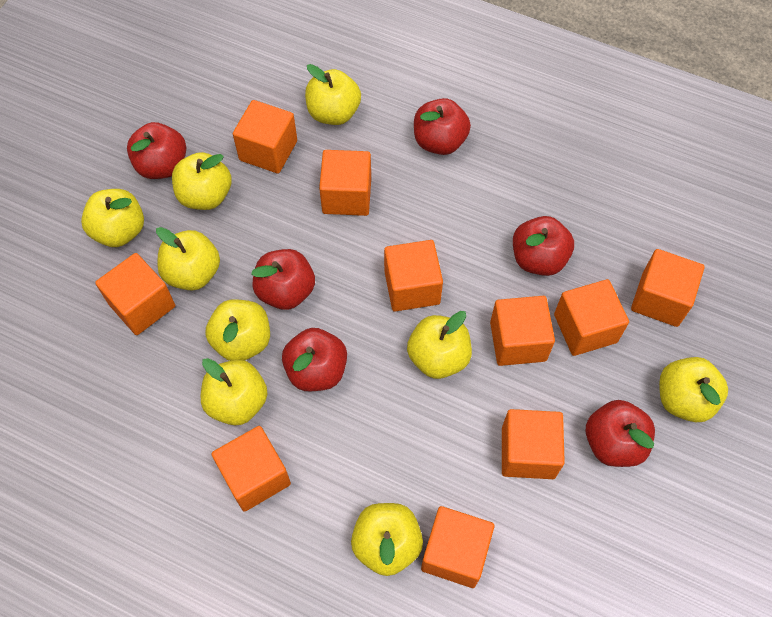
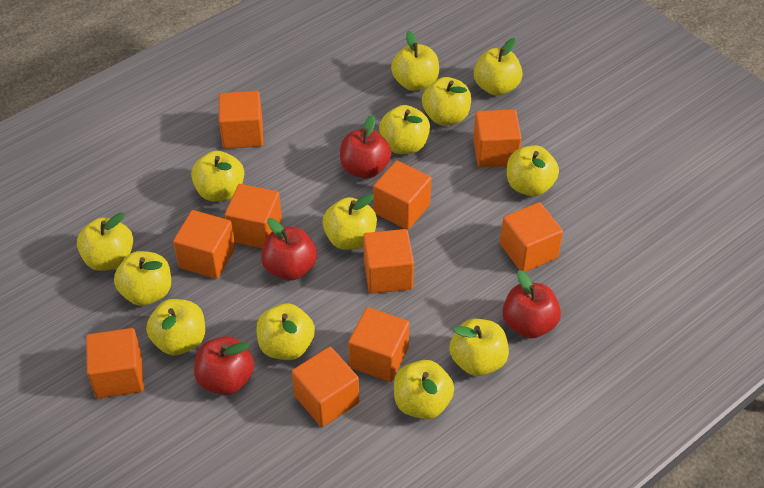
red apple: 6 -> 4
yellow apple: 9 -> 13

